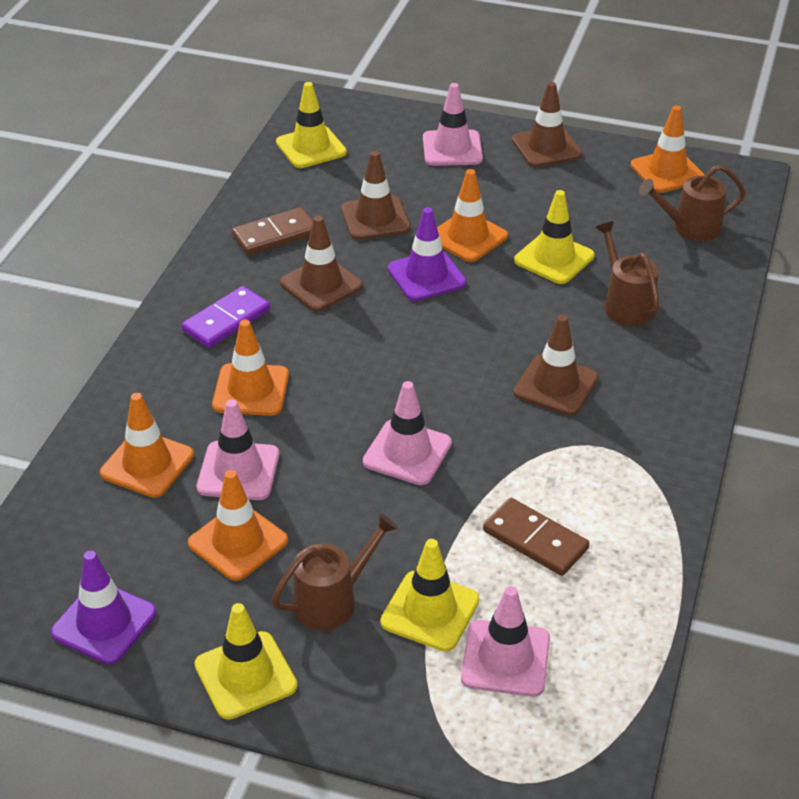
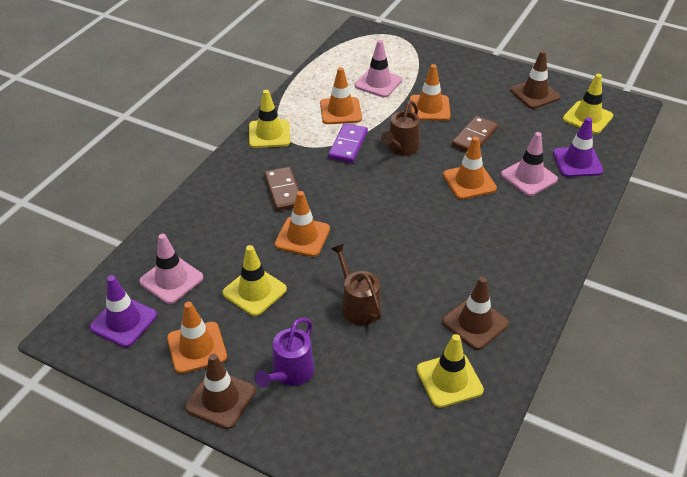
brown traffic cone: 4 -> 3
brown watering can: 3 -> 2
pink traffic cone: 4 -> 3
purple watering can: 0 -> 1

